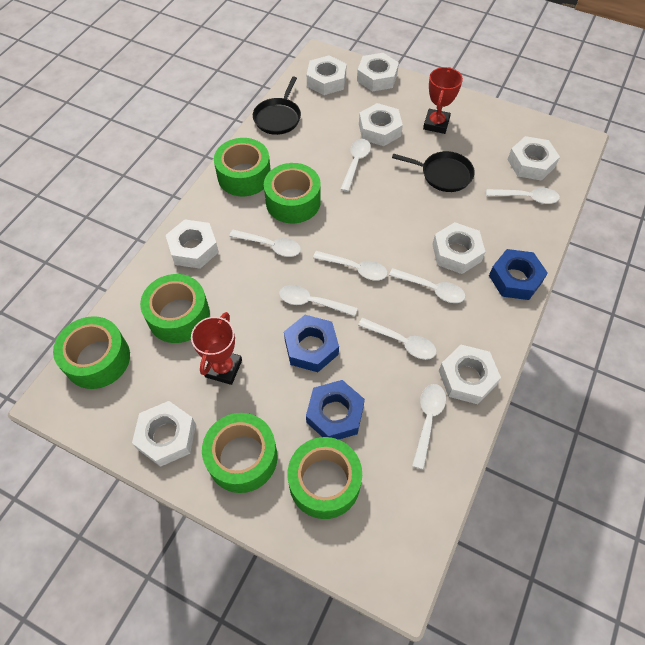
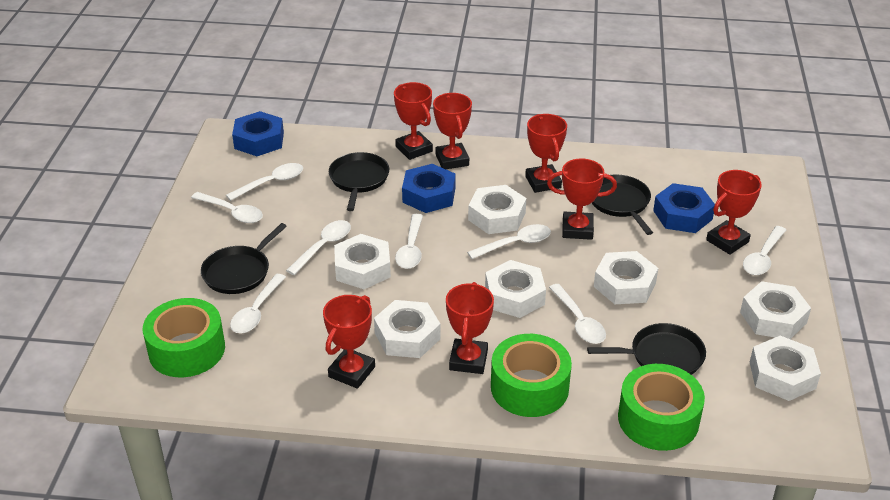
black pan: 2 -> 4
green tape: 6 -> 3
red trophy: 2 -> 7
white nut: 8 -> 7

